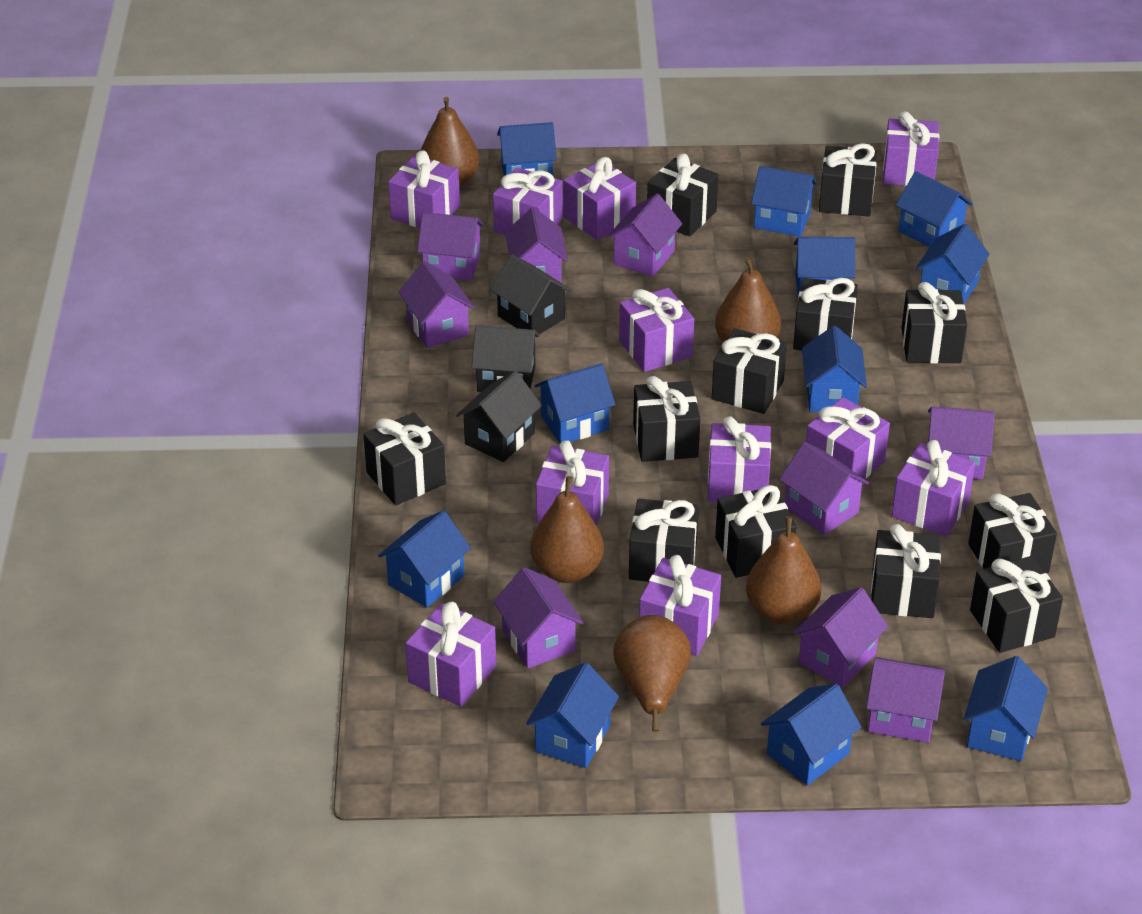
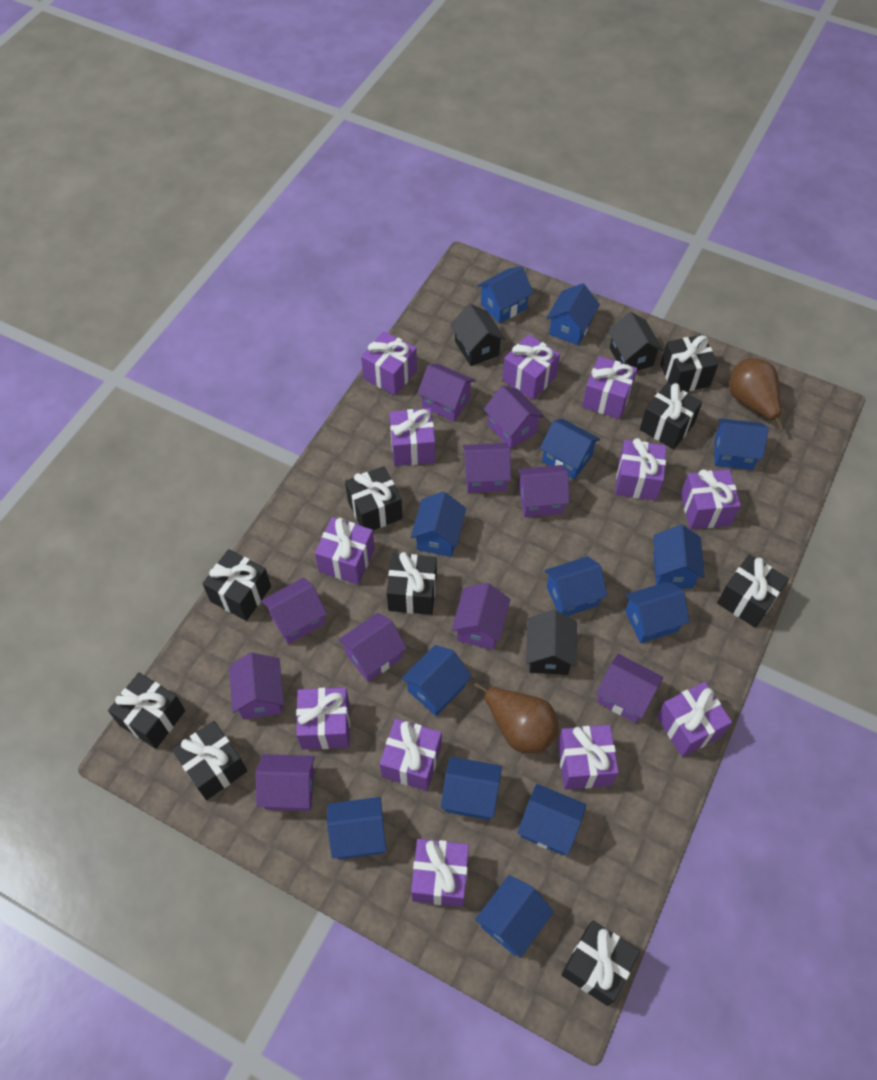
black gift: 12 -> 9
blue house: 11 -> 13
brown pear: 5 -> 2
purple gift: 11 -> 12
purple house: 9 -> 10

